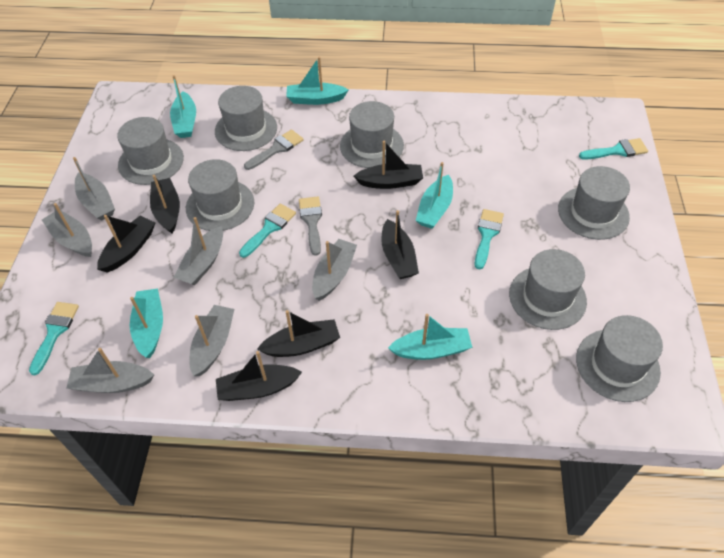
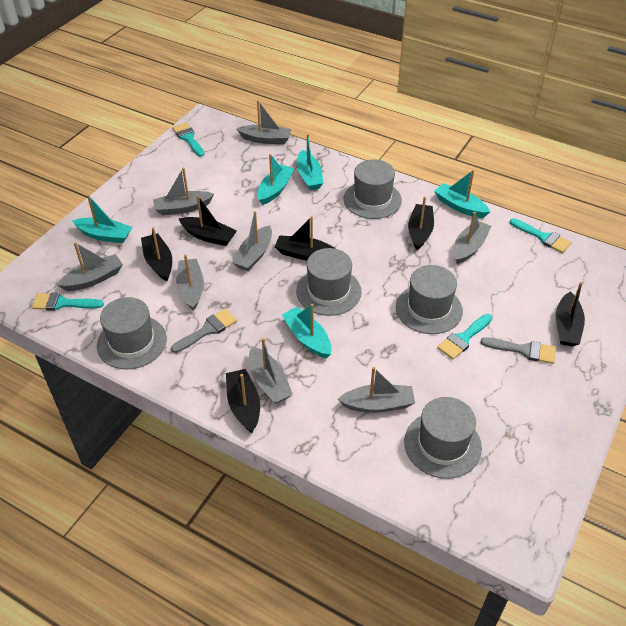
grey boat: 6 -> 8
grey hat: 7 -> 5

